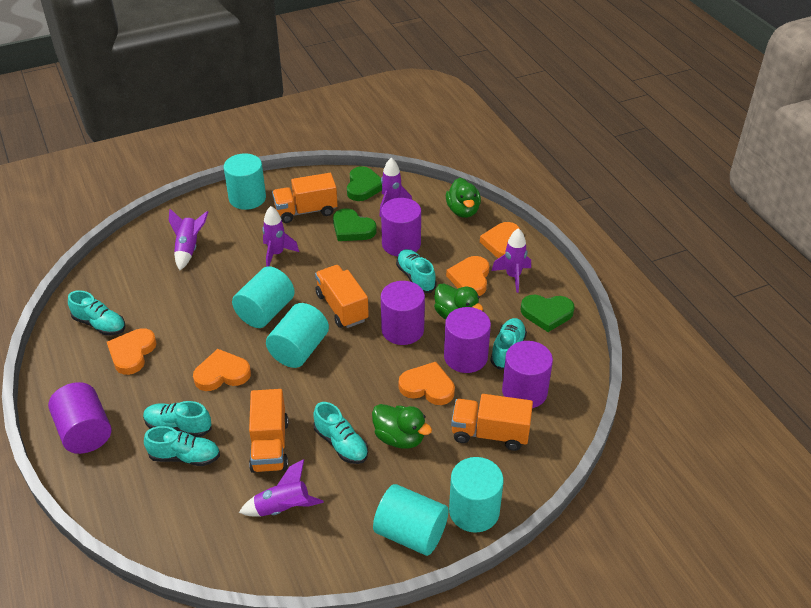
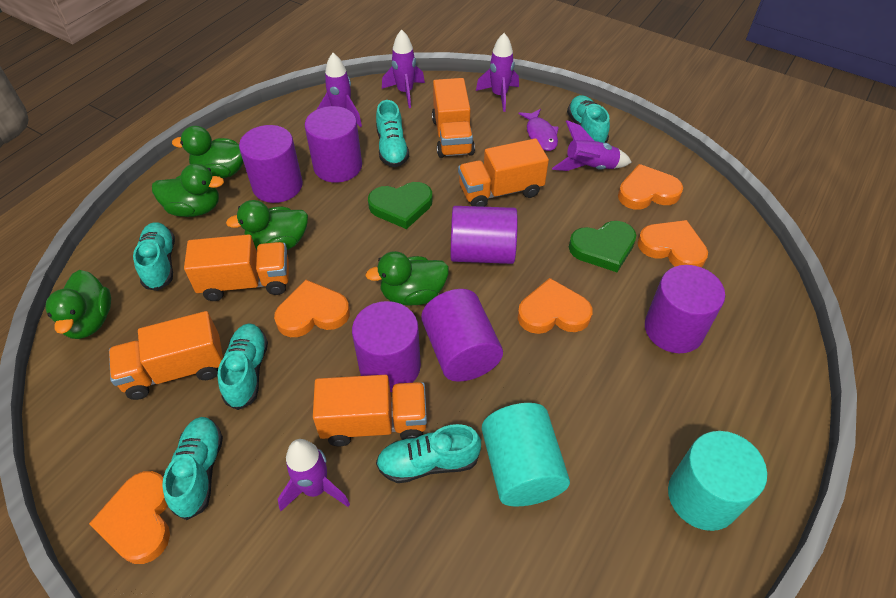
green duck: 3 -> 5
green heart: 3 -> 2
orange truck: 4 -> 5
purple cylinder: 5 -> 6
purple fish: 0 -> 1
turquoise cylinder: 5 -> 2

